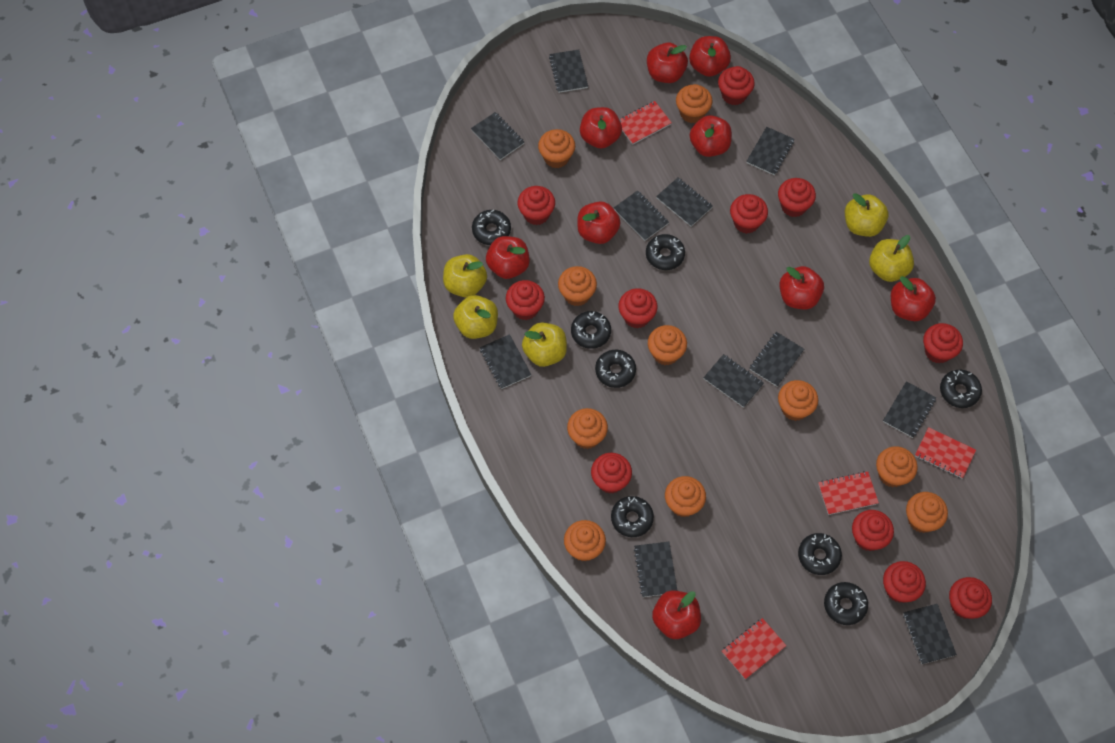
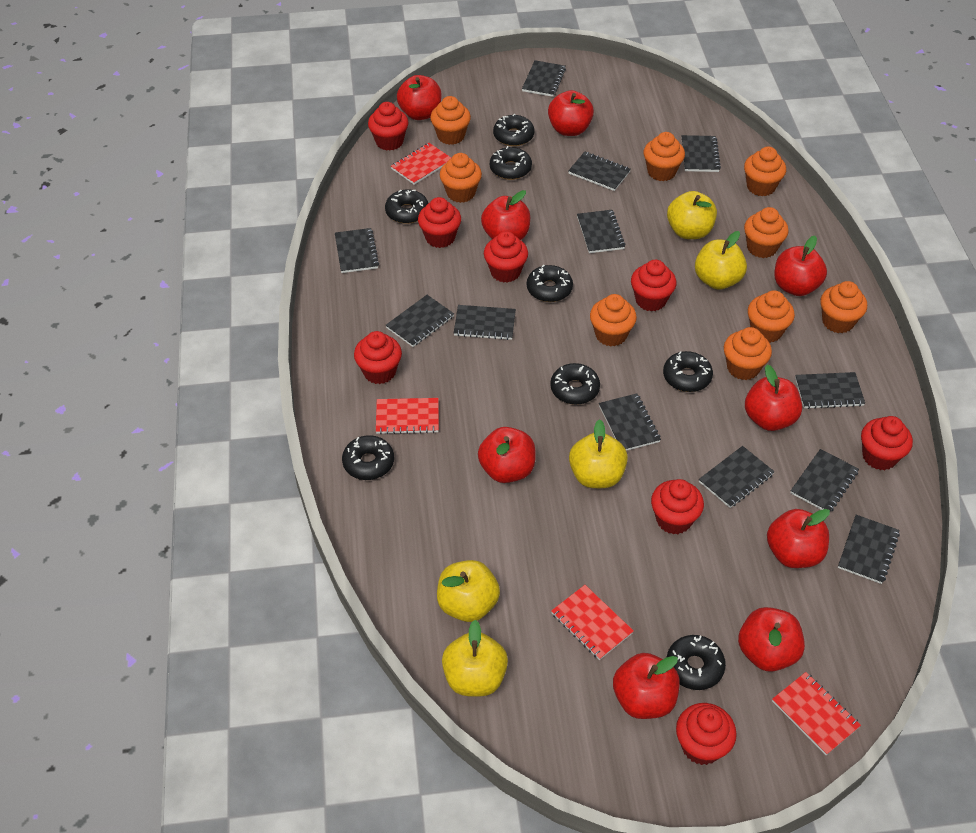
black notebook: 11 -> 12
orange cupcake: 10 -> 9
red cupcake: 11 -> 8

